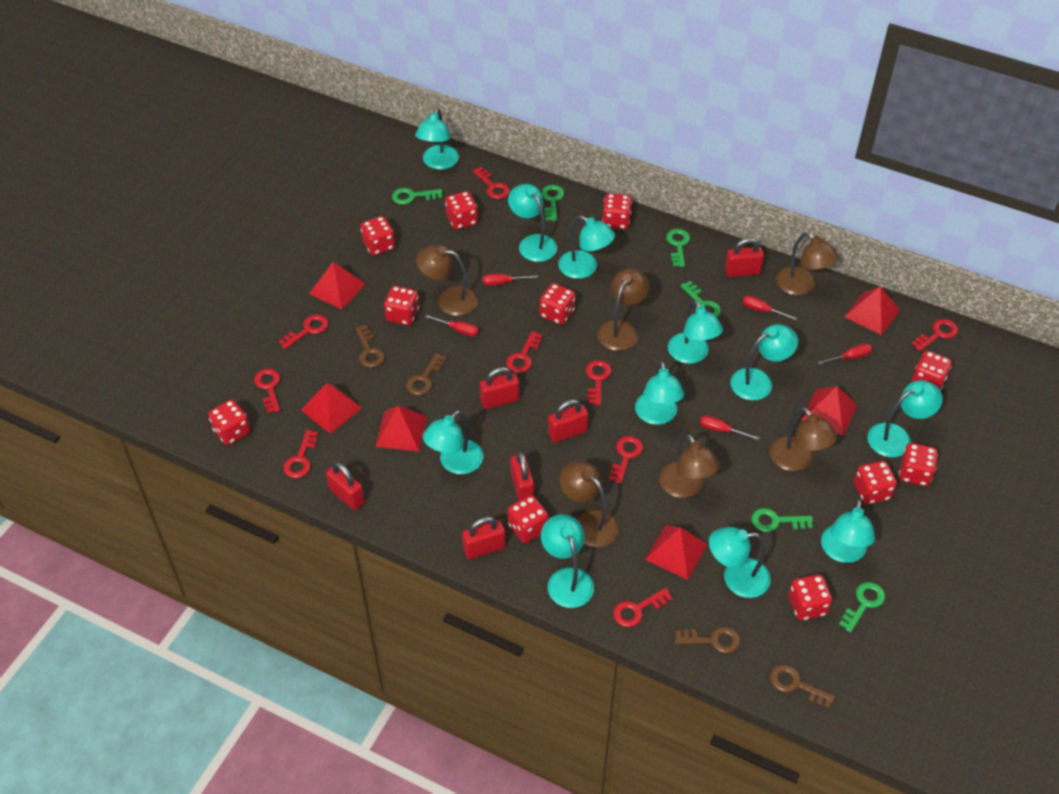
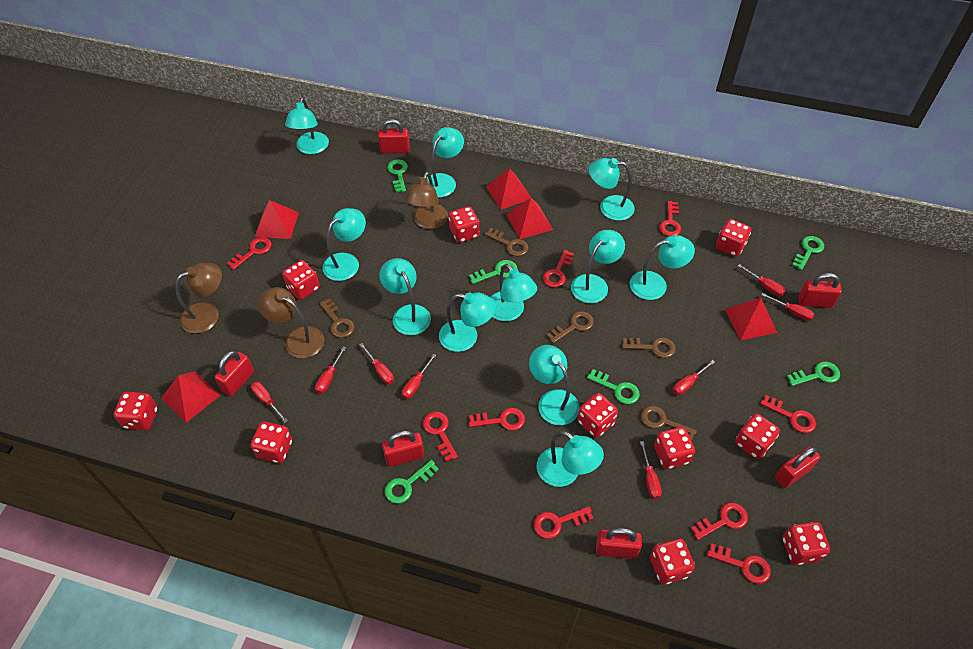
brown key: 4 -> 5
brown lamp: 6 -> 3
red dice: 11 -> 10
red pyramid: 6 -> 5
red screwdriver: 5 -> 8

